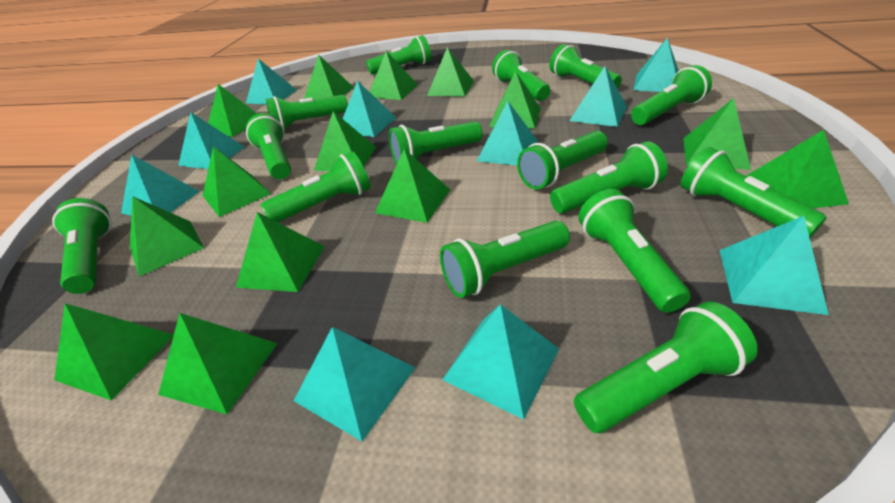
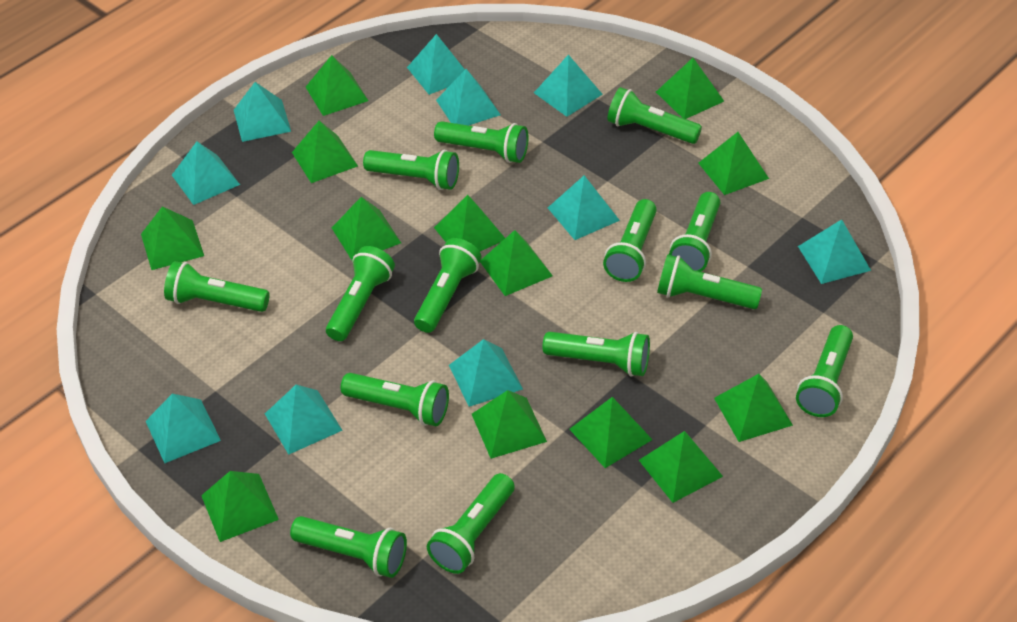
green flashlight: 15 -> 14
green pyramid: 14 -> 13

